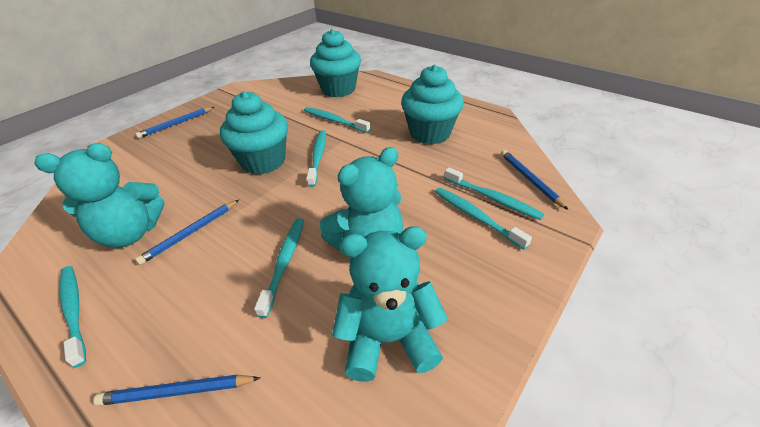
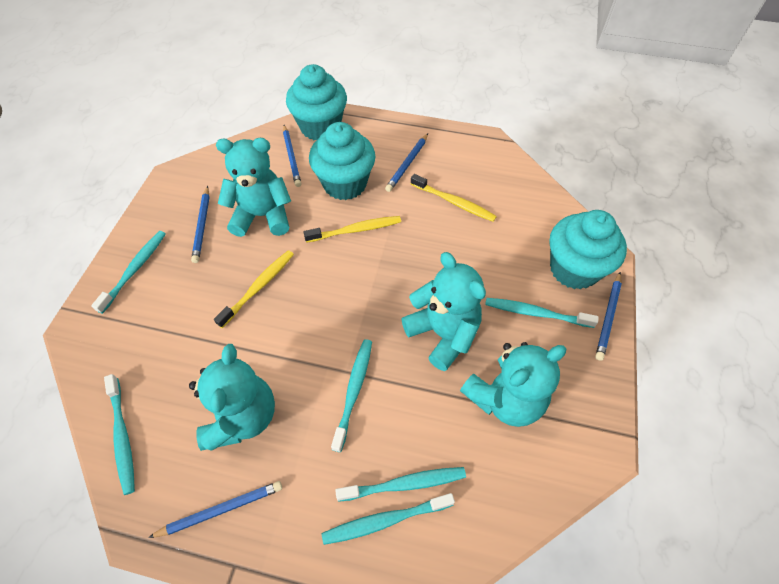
blue pencil: 4 -> 5
turquoise teddy bear: 3 -> 4
yellow toothbrush: 0 -> 3

